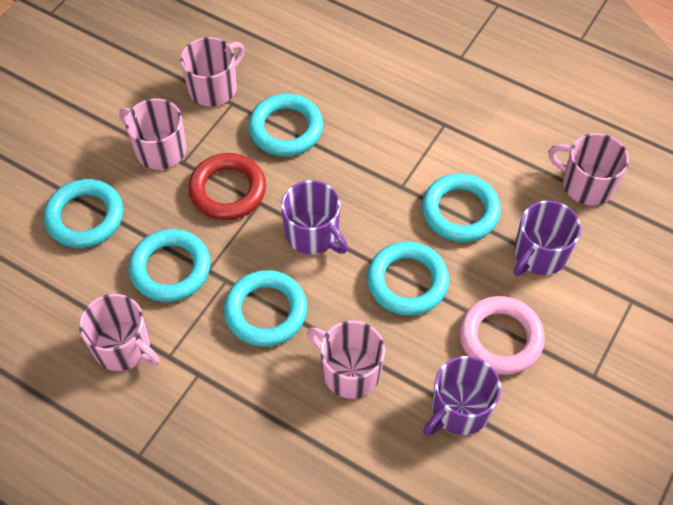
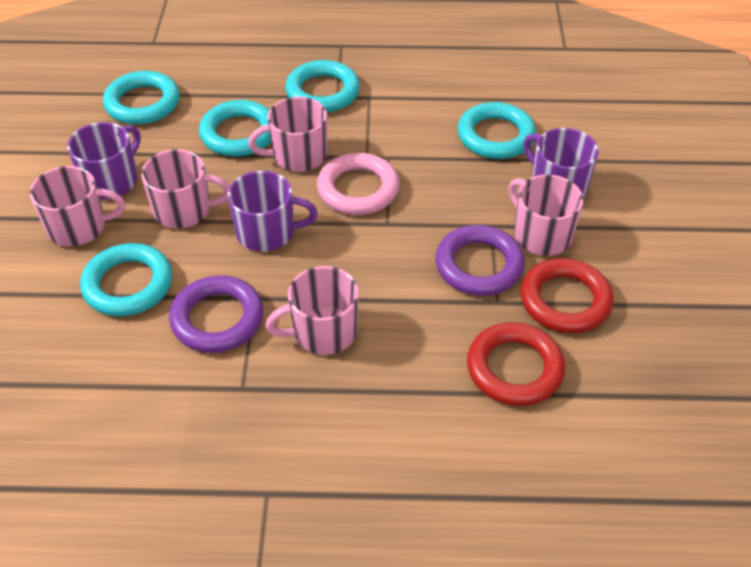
purple ring: 0 -> 2
red ring: 1 -> 2
turquoise ring: 6 -> 5

